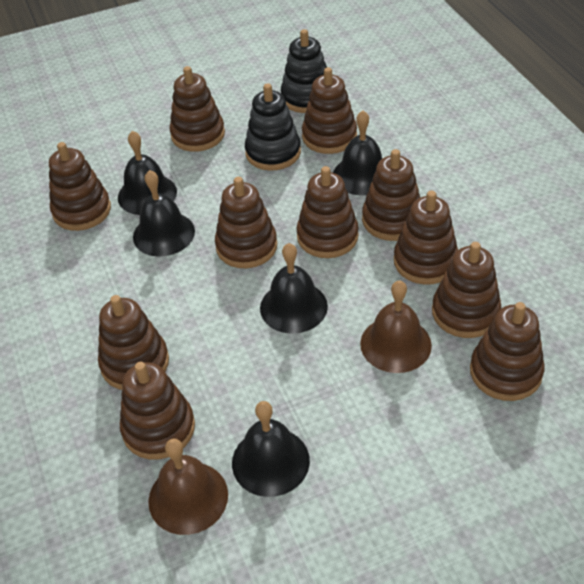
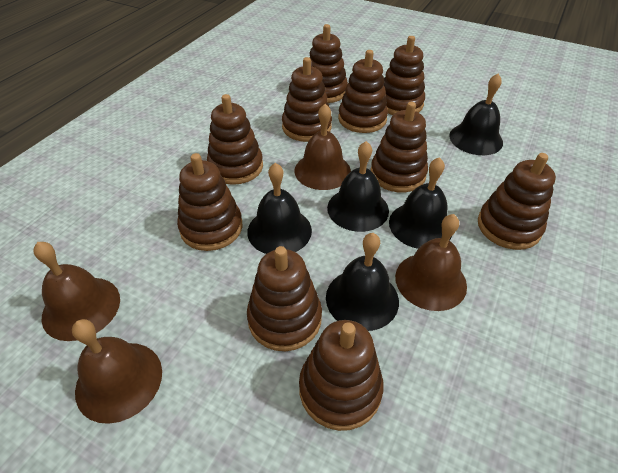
black stacking toy: 2 -> 0
brown bell: 2 -> 4
brown stacking toy: 11 -> 10

